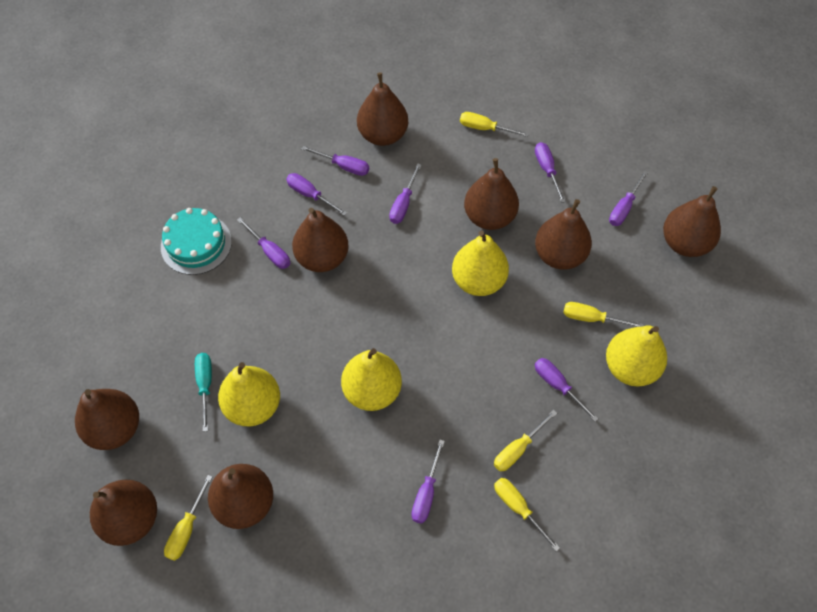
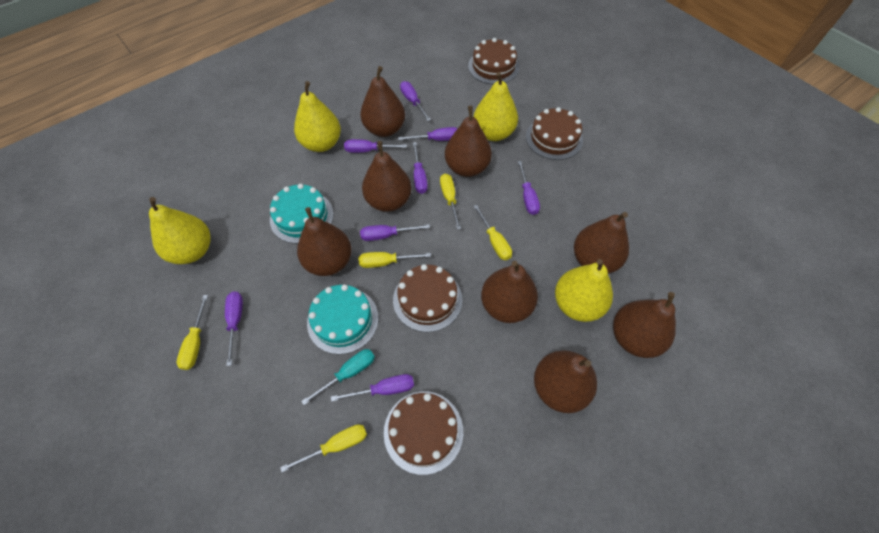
brown cake: 0 -> 4
turquoise cake: 1 -> 2

